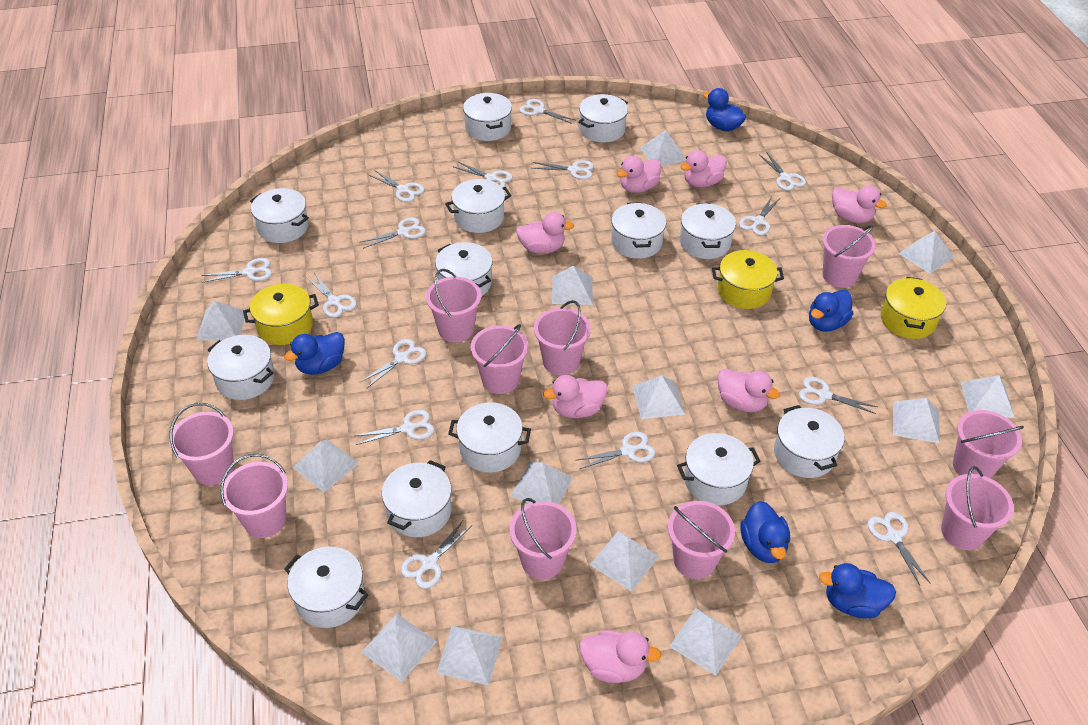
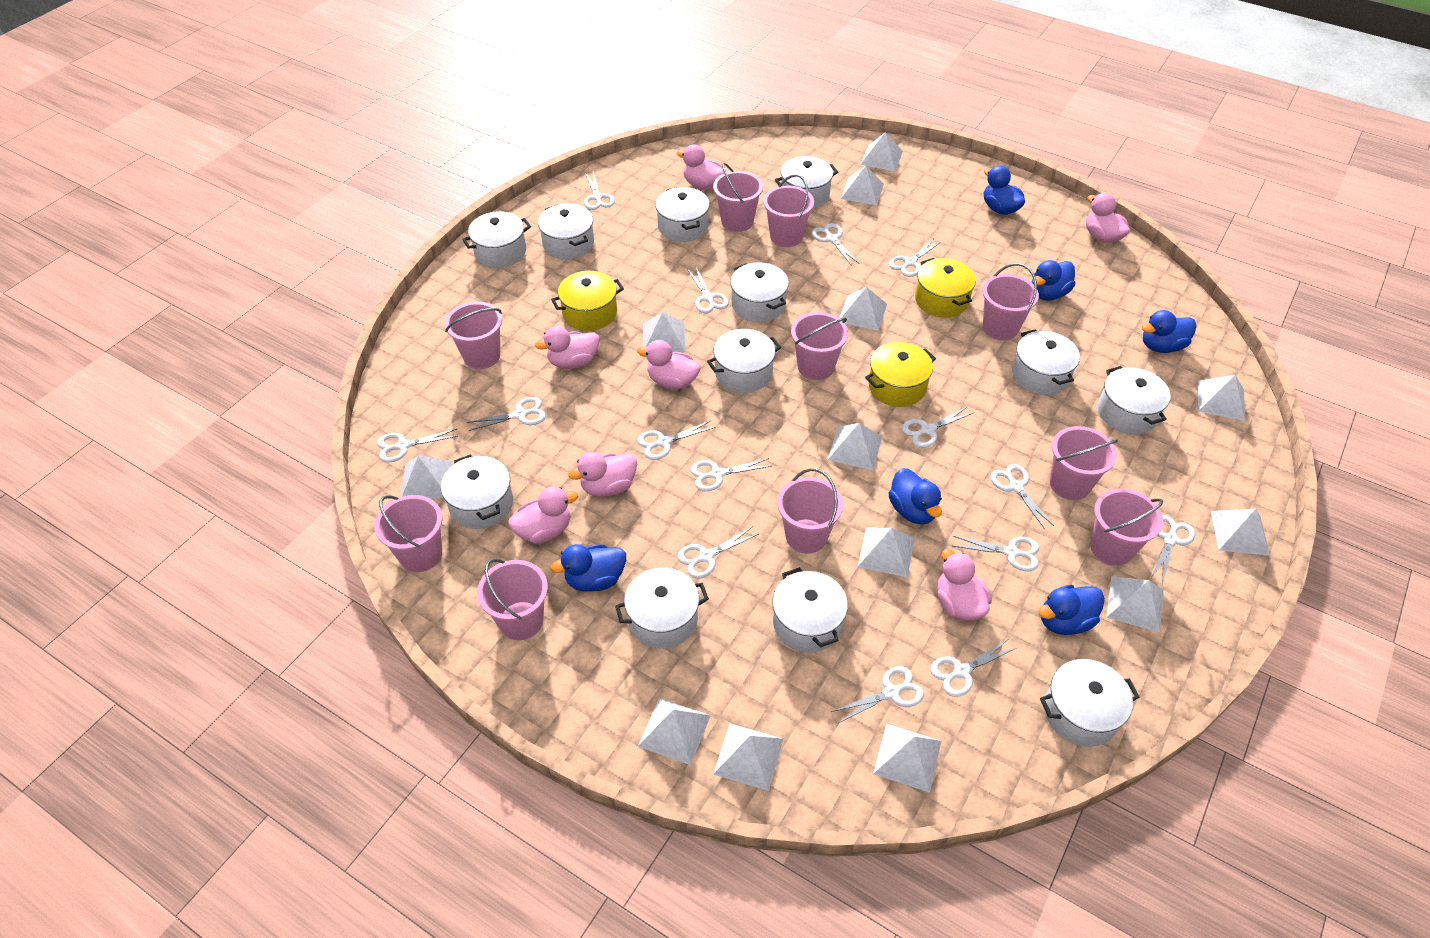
blue duck: 5 -> 6
white pot: 13 -> 12

